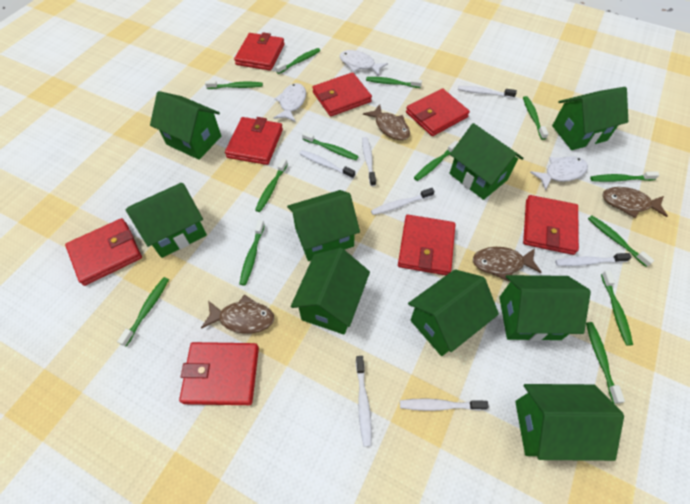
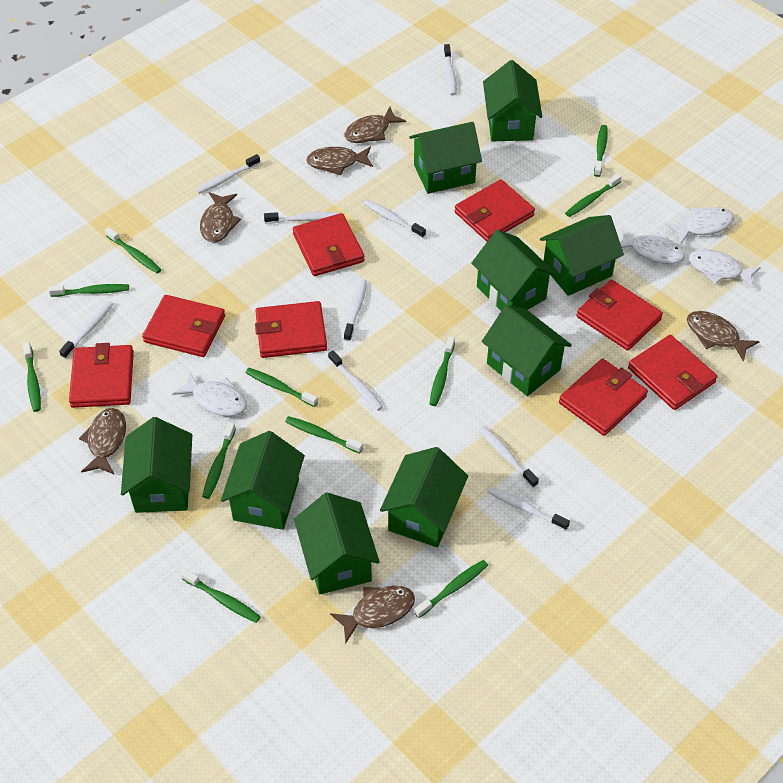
brown fish: 4 -> 6
green toothbrush: 13 -> 11
white fish: 3 -> 4
white toothbrush: 7 -> 9

